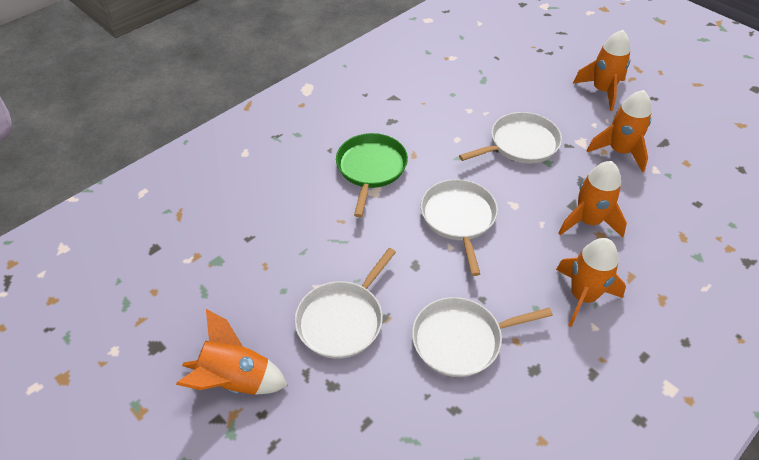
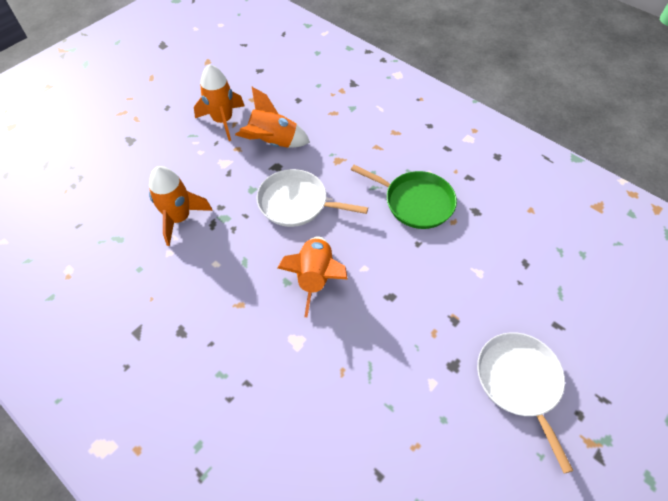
orange rocket: 5 -> 4
white pan: 4 -> 2

